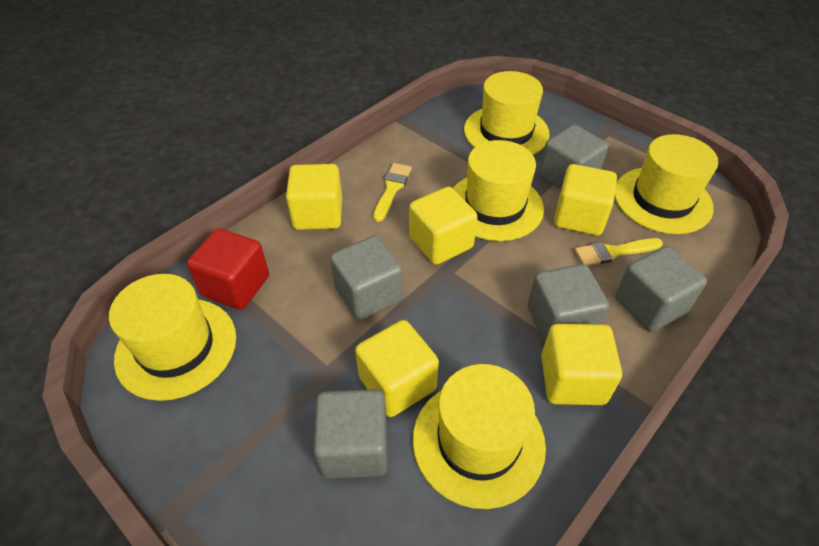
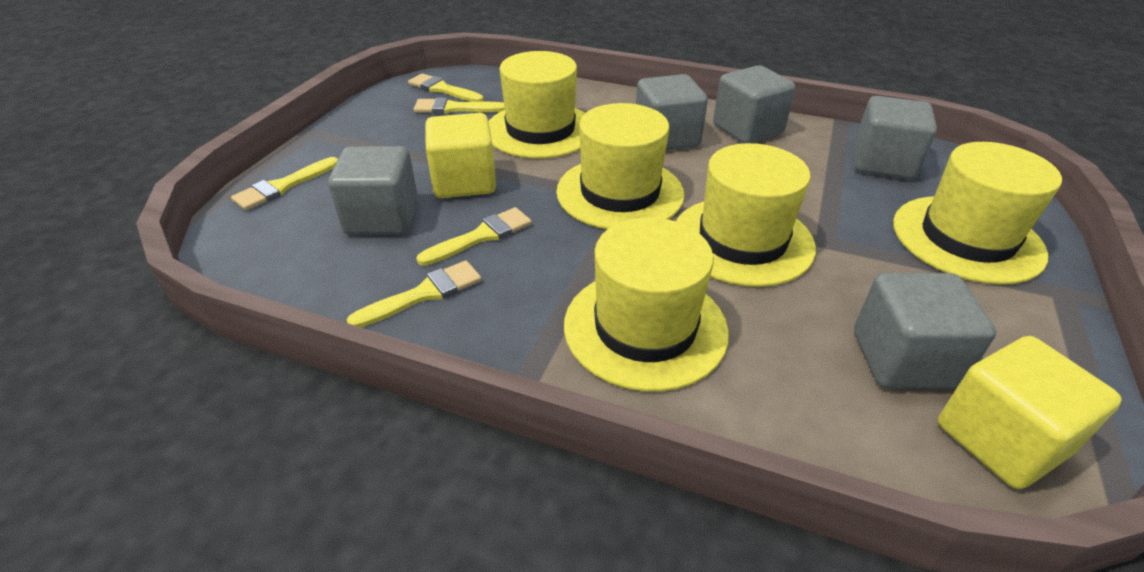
red cube: 1 -> 0
yellow brush: 2 -> 5
yellow cube: 5 -> 2

